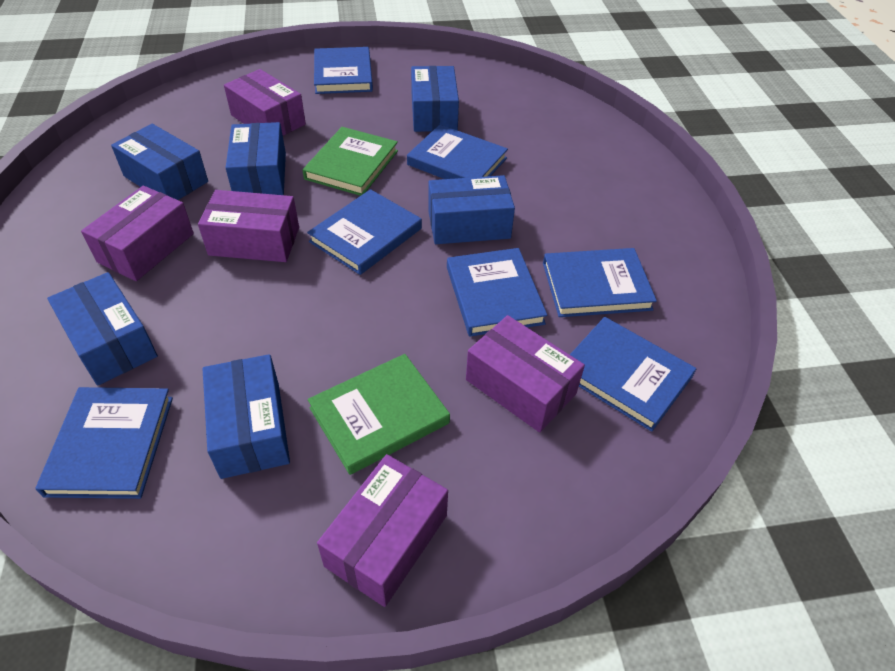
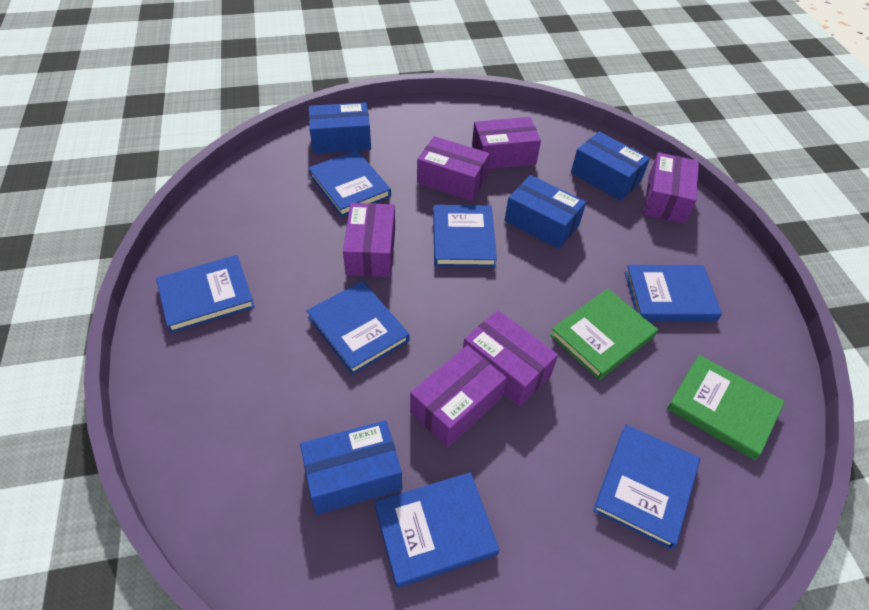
blue box: 6 -> 4
purple box: 5 -> 6

